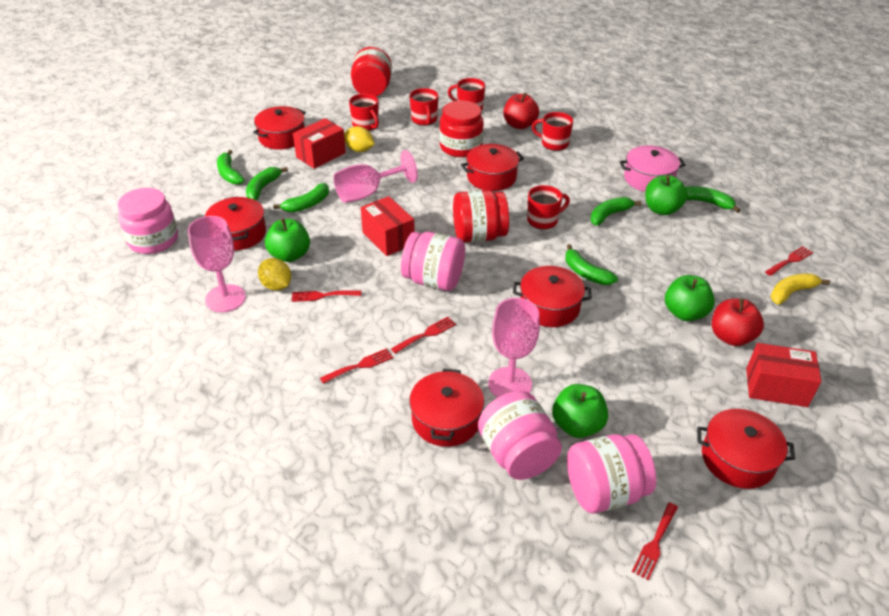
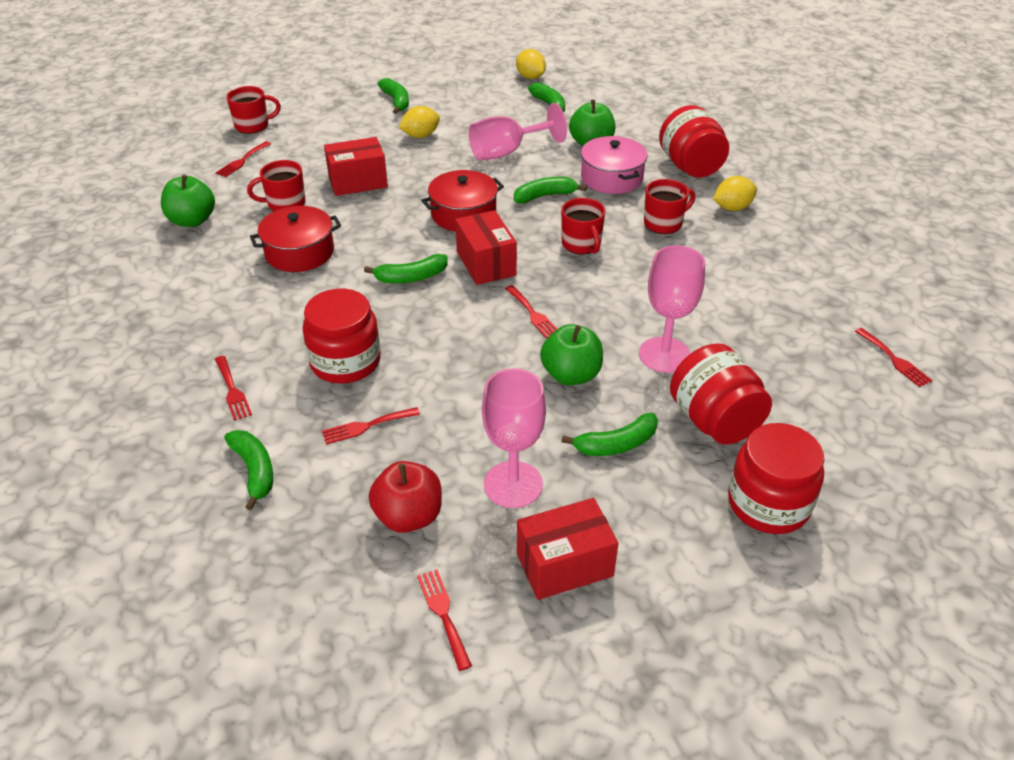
green apple: 4 -> 3
pink jar: 4 -> 0
red apple: 2 -> 1
red fork: 5 -> 6
red jar: 3 -> 4
red mug: 5 -> 4
red pot: 6 -> 2
yellow banana: 1 -> 0
yellow lemon: 2 -> 3

